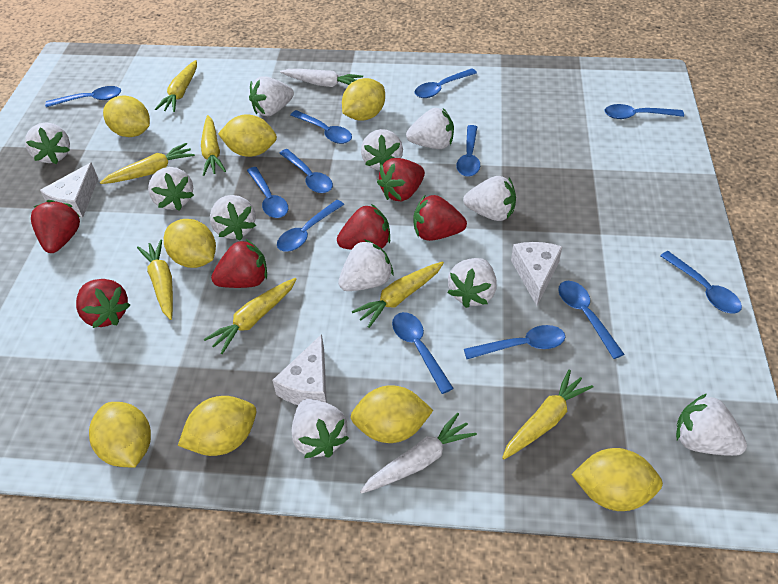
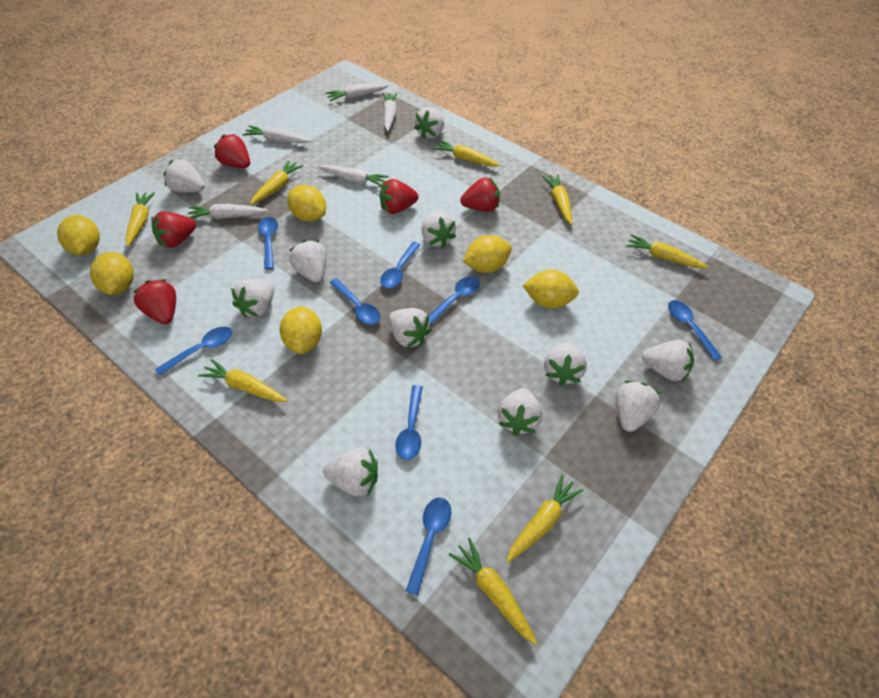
blue spoon: 12 -> 8
red strawberry: 6 -> 5
white carrot: 2 -> 5
white cheese: 3 -> 0
yellow carrot: 7 -> 8
yellow lemon: 8 -> 6

